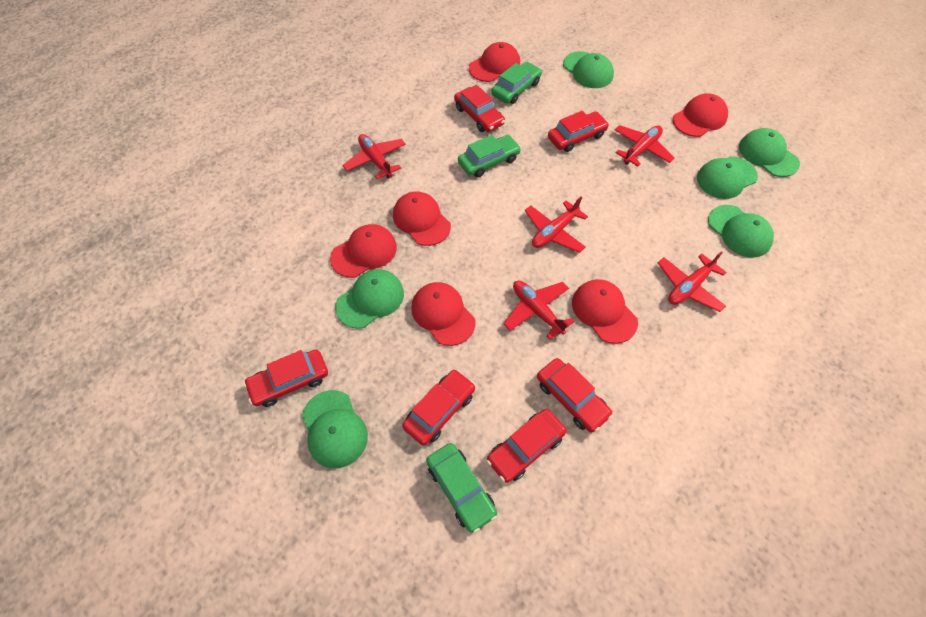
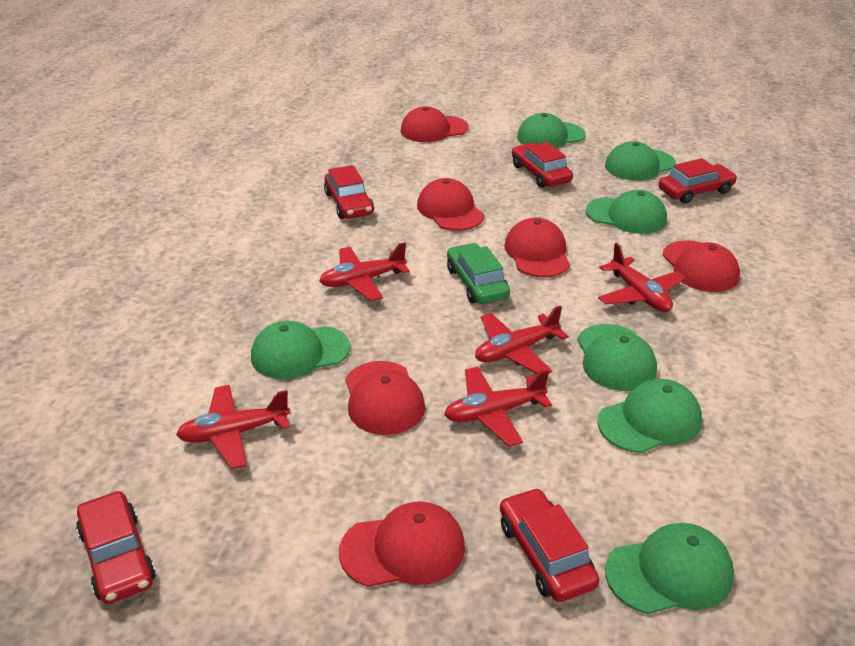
green cap: 6 -> 7
green car: 3 -> 1
red car: 6 -> 5

